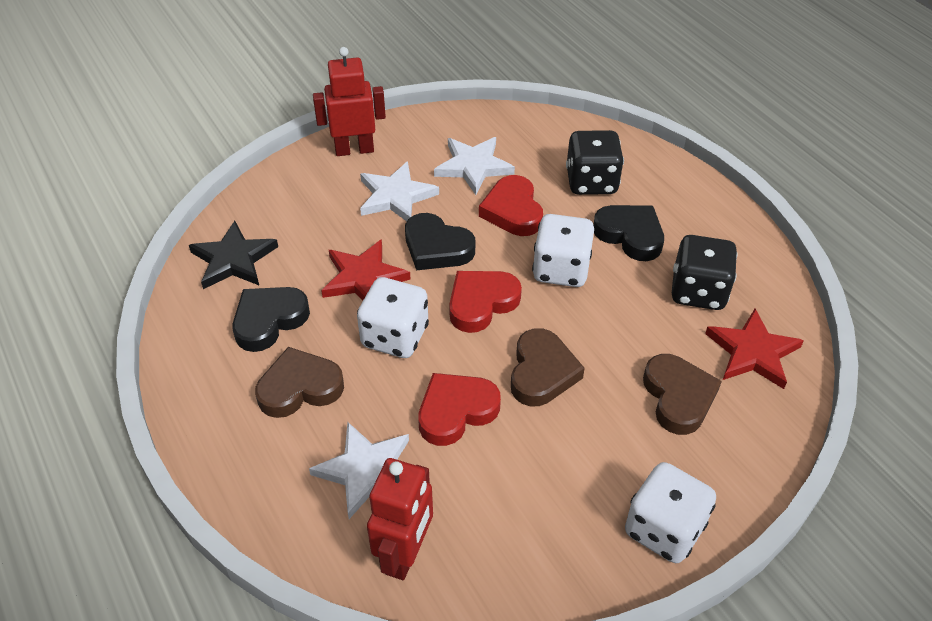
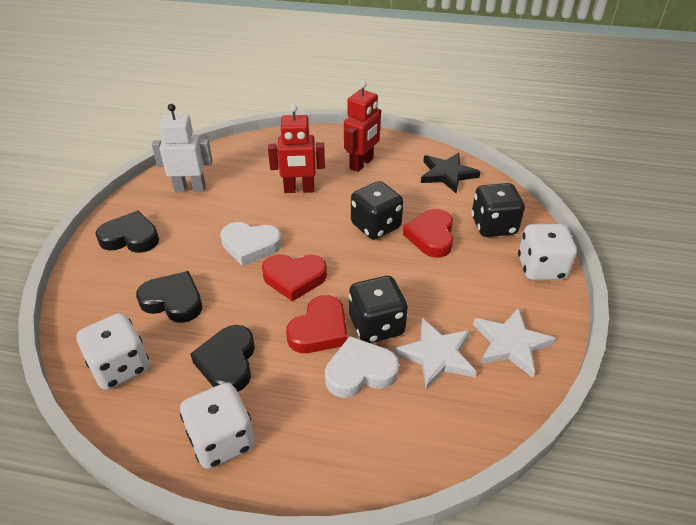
black dice: 2 -> 3
brown heart: 3 -> 0
red star: 2 -> 0
white heart: 0 -> 2
white robot: 0 -> 1
white star: 3 -> 2

